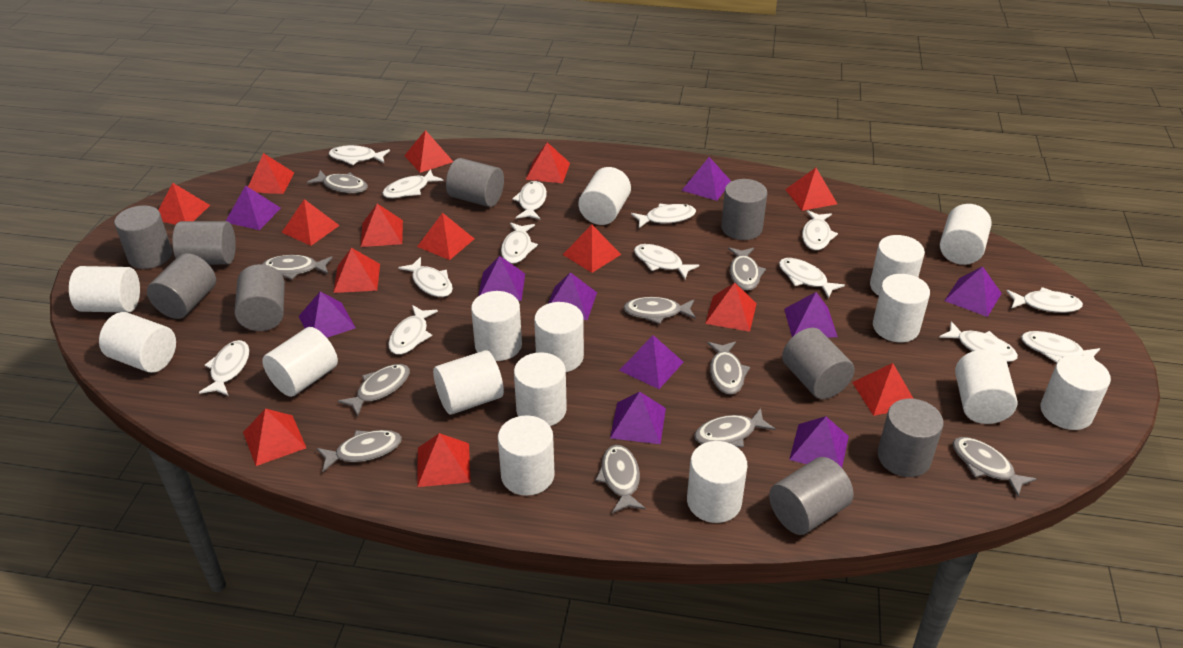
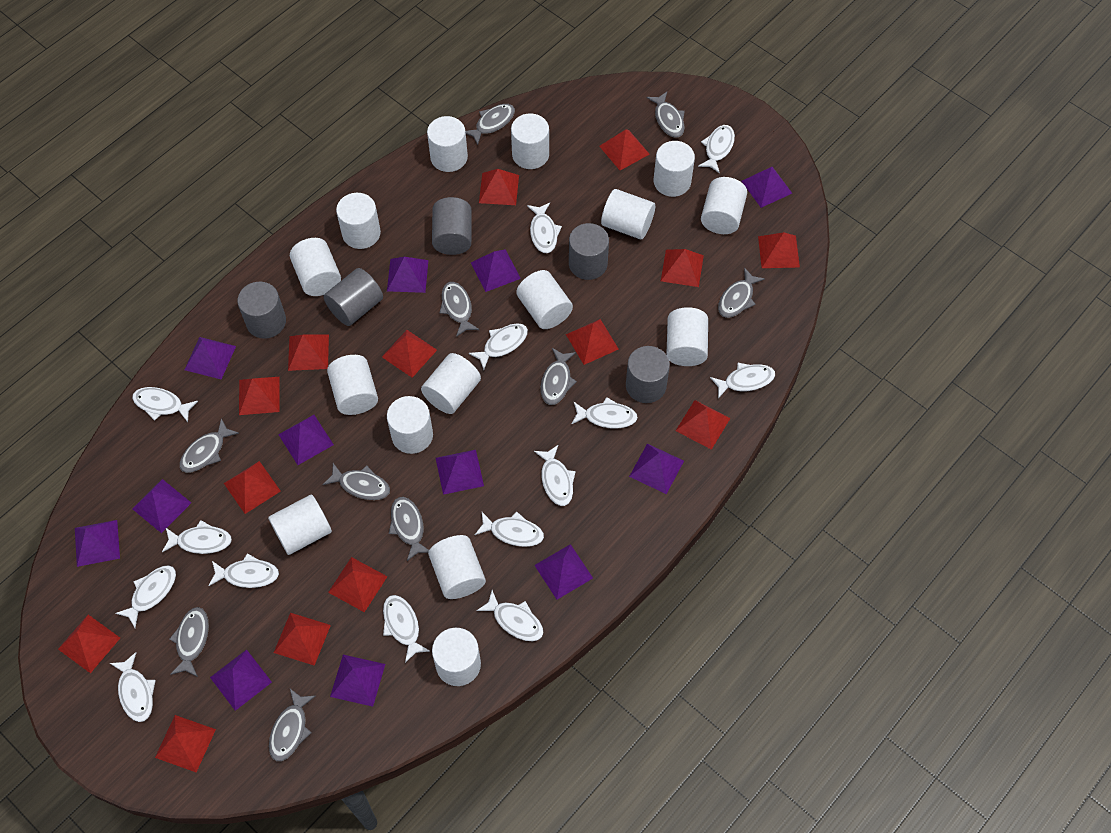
grey cylinder: 9 -> 5
purple pyramid: 10 -> 12

